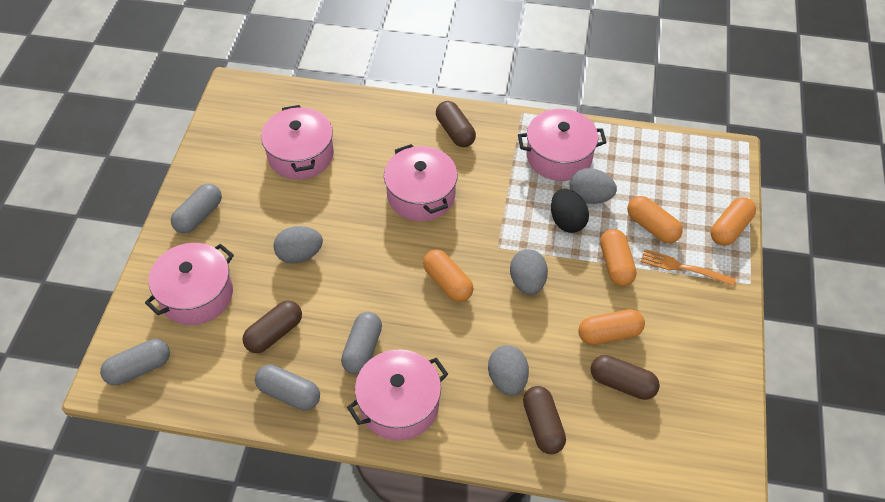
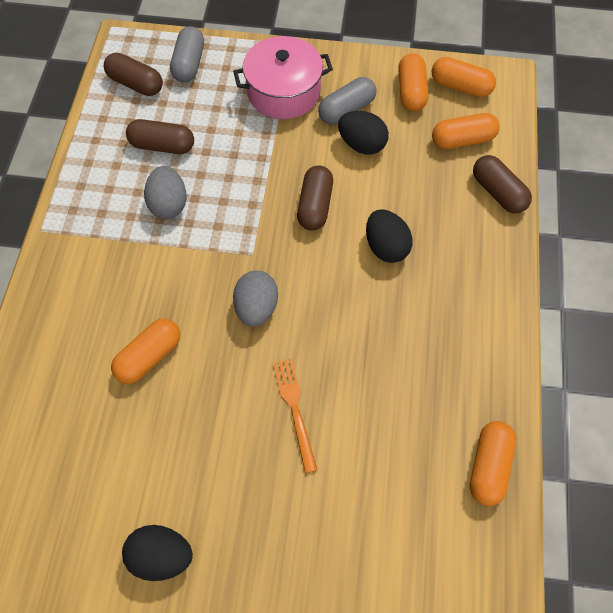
black egg: 1 -> 3
grey capsule: 4 -> 2
grey egg: 4 -> 2
pink pot: 5 -> 1

